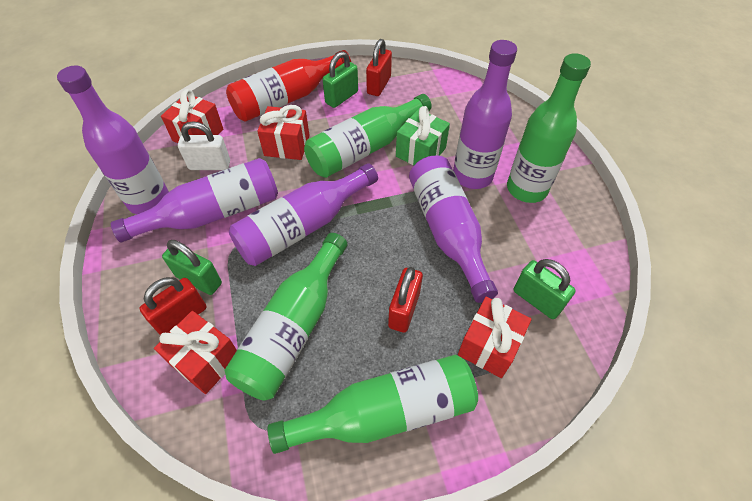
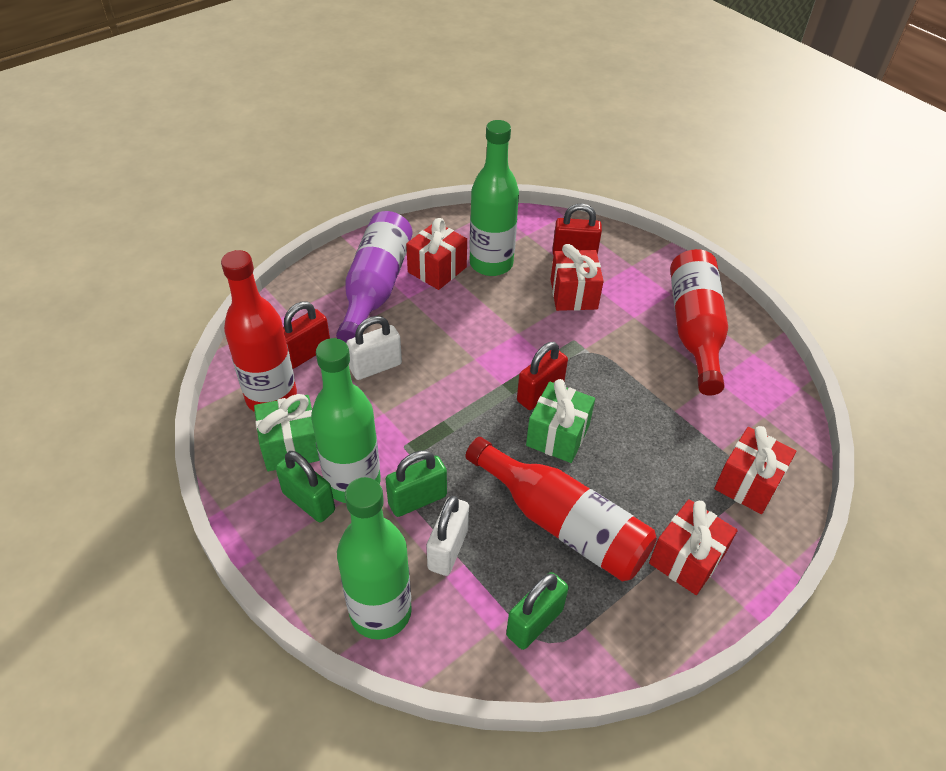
green bottle: 4 -> 3
green gift: 1 -> 2
purple bottle: 5 -> 1
red bottle: 1 -> 3
white padlock: 1 -> 2

